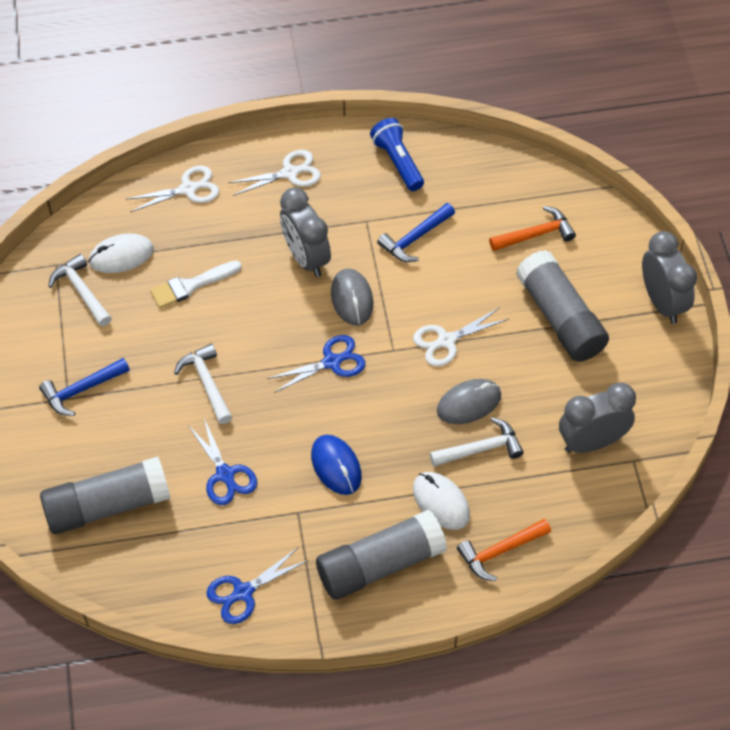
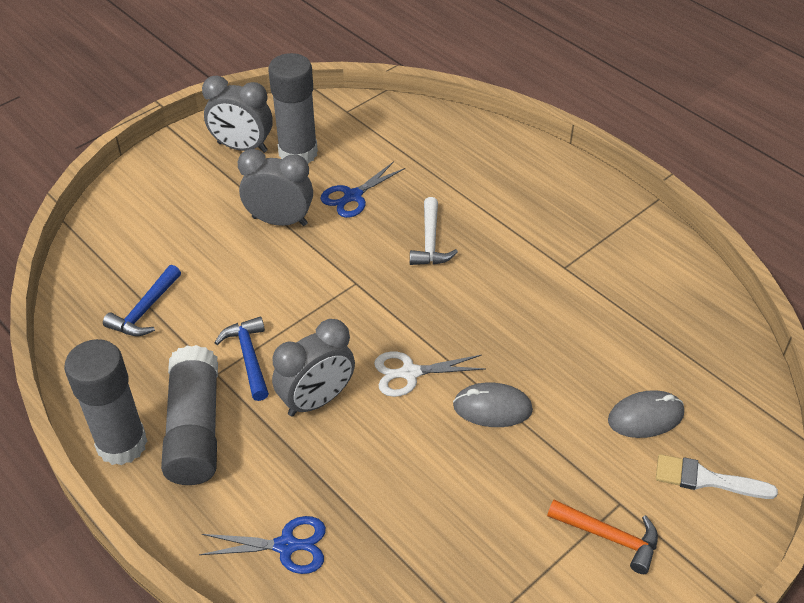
blue flashlight: 1 -> 0
blue mouse: 1 -> 0
blue scissors: 3 -> 2
orange hammer: 2 -> 1
white hammer: 3 -> 1
white mouse: 2 -> 0
white scissors: 3 -> 1

